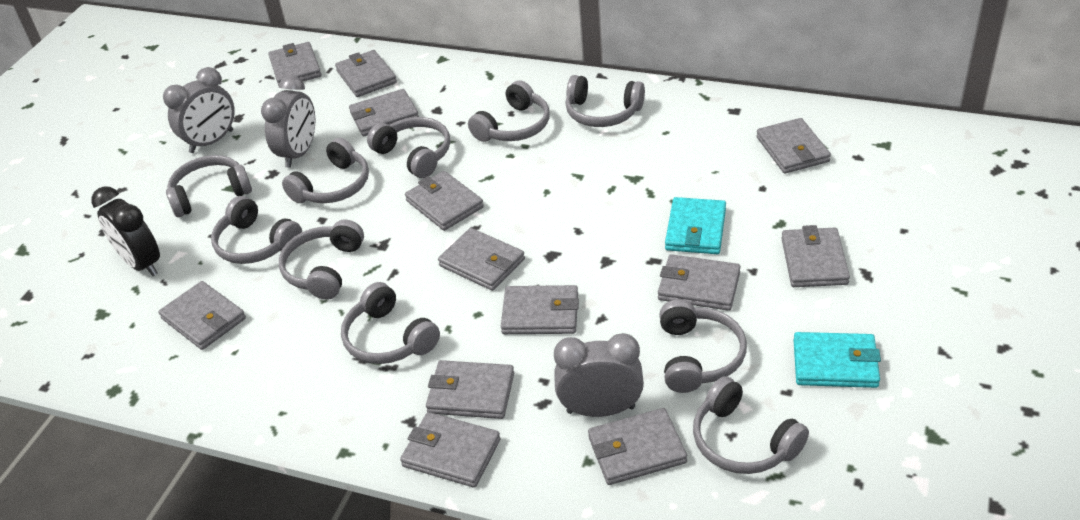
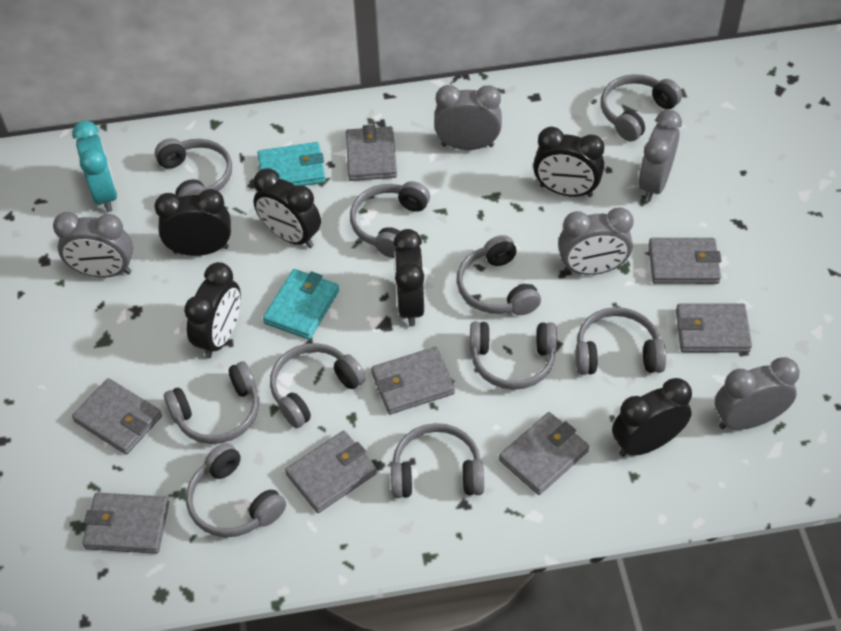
black clock: 1 -> 6
grey clock: 3 -> 5
grey wallet: 13 -> 8
turquoise clock: 0 -> 1

